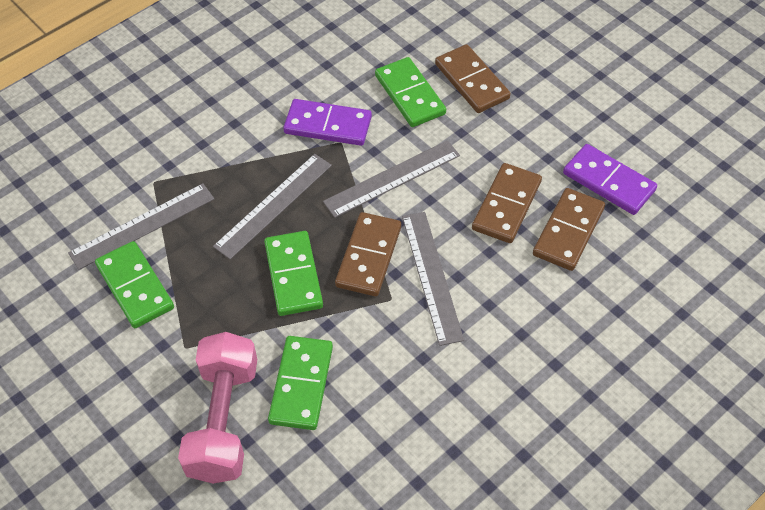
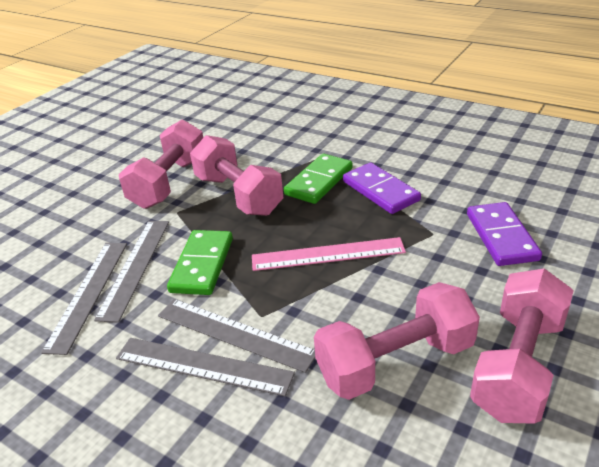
brown domino: 4 -> 0
green domino: 4 -> 2
pink dumbbell: 1 -> 4
pink ruler: 0 -> 1

